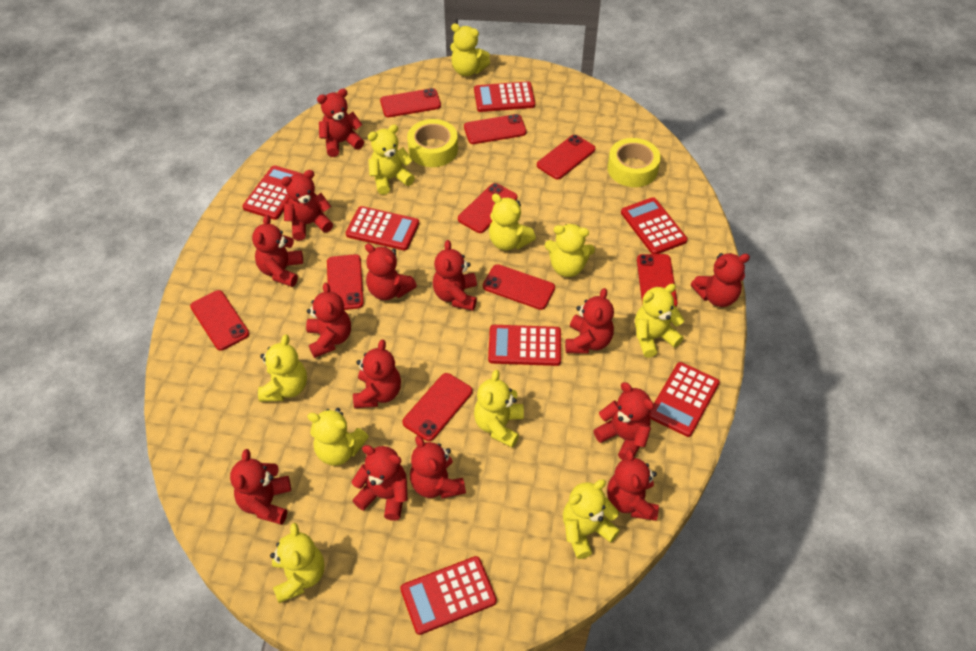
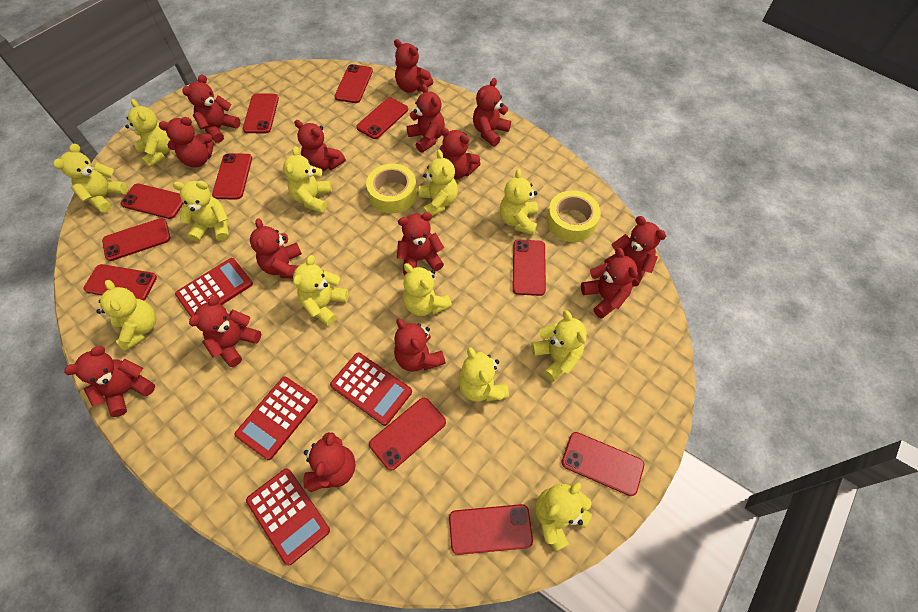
red calculator: 7 -> 4
red phone: 9 -> 11
red teddy bear: 14 -> 15
yellow teddy bear: 10 -> 12

